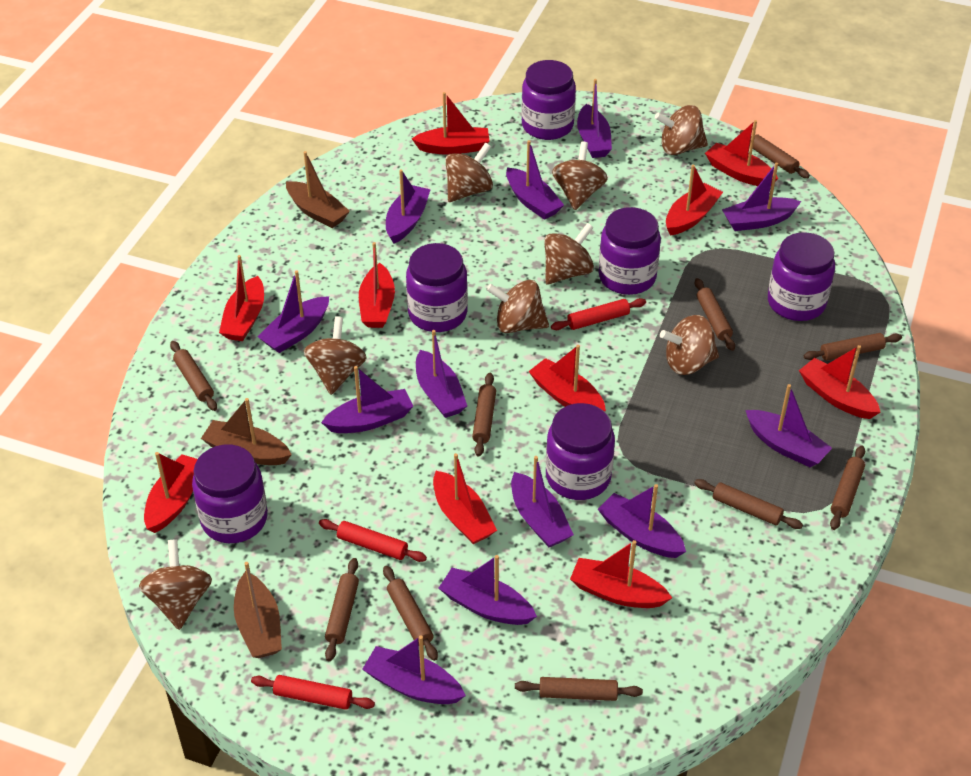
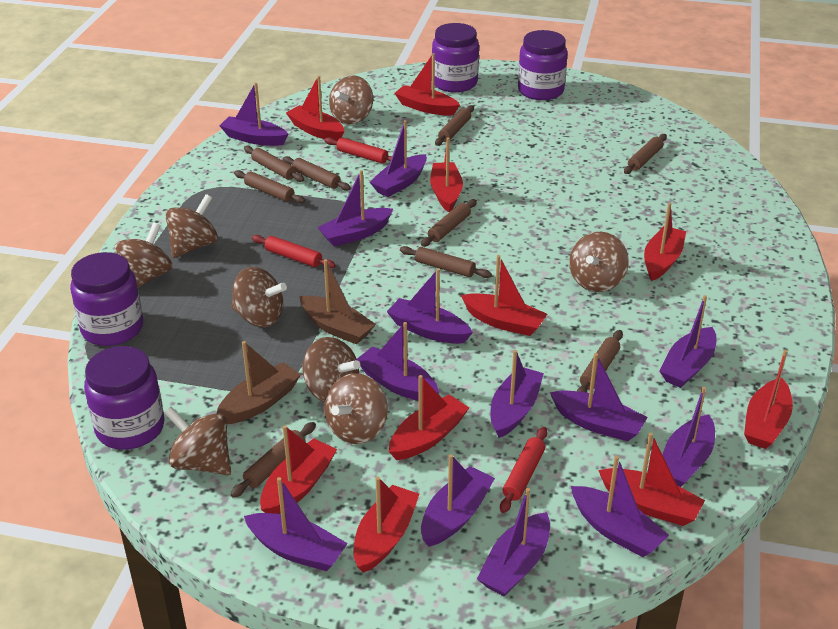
brown boat: 3 -> 2
brown rolling pin: 10 -> 9
purple boat: 12 -> 13
purple jar: 6 -> 4

